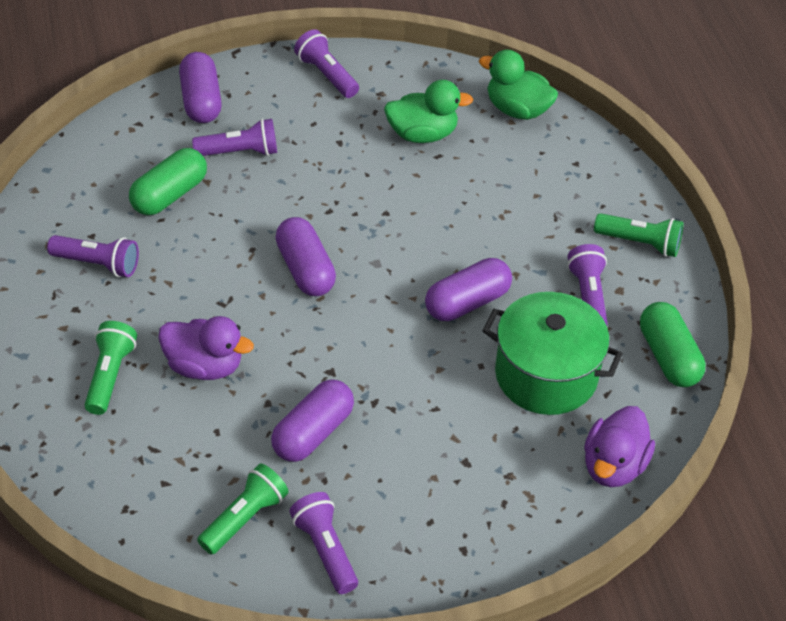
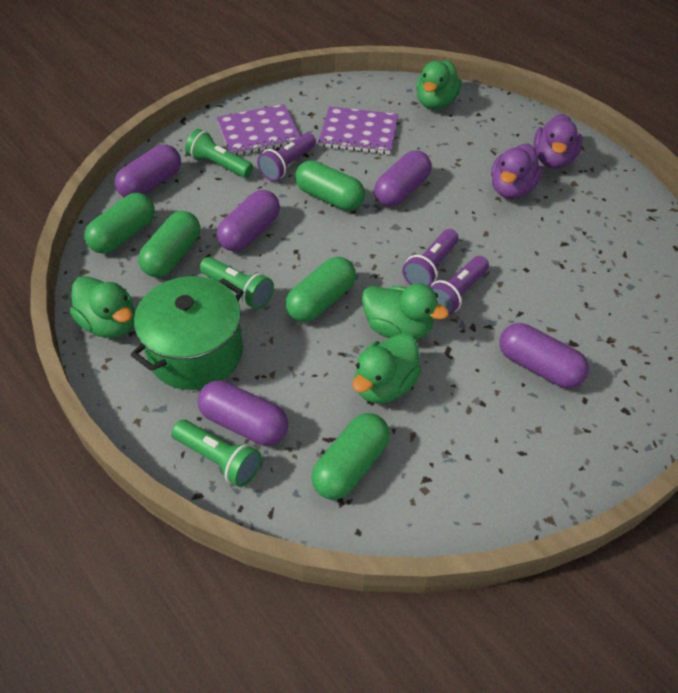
green capsule: 2 -> 5
green duck: 2 -> 4
purple capsule: 4 -> 5
purple flashlight: 5 -> 3
purple notebook: 0 -> 2

